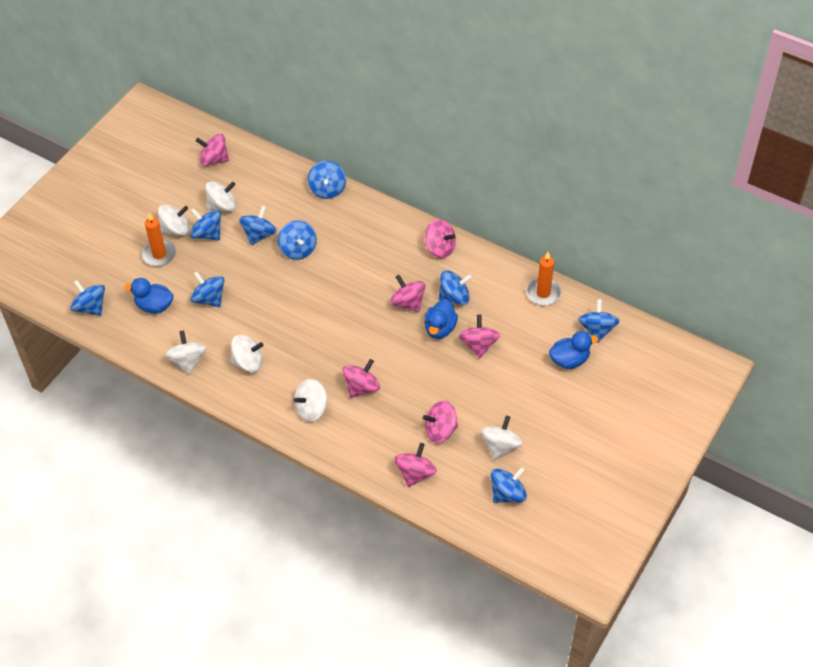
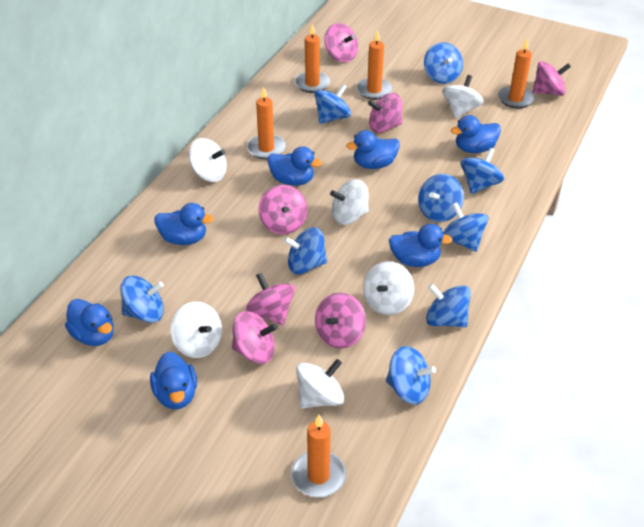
blue duck: 3 -> 7
orange candle: 2 -> 5

